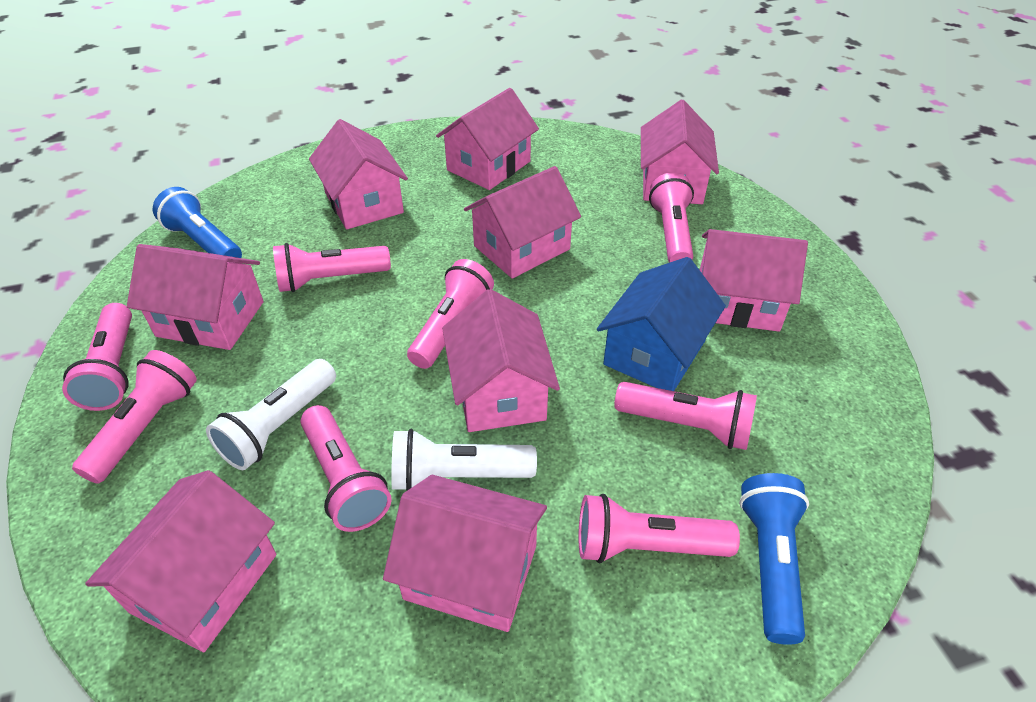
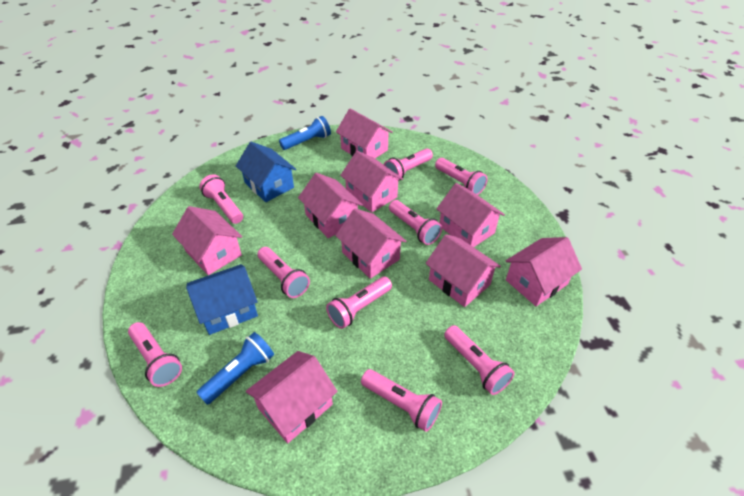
blue house: 1 -> 2
pink flashlight: 8 -> 9
white flashlight: 2 -> 0

